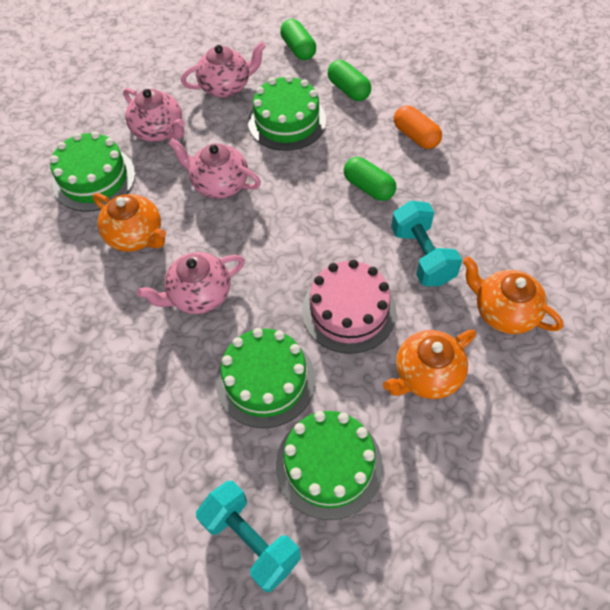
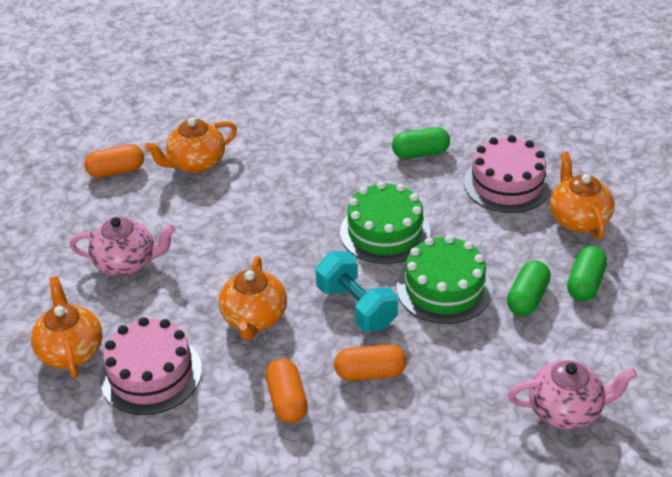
green cake: 4 -> 2
orange capsule: 1 -> 3
orange teapot: 3 -> 4
pink cake: 1 -> 2
pink teapot: 4 -> 2
turquoise dumbbell: 2 -> 1

